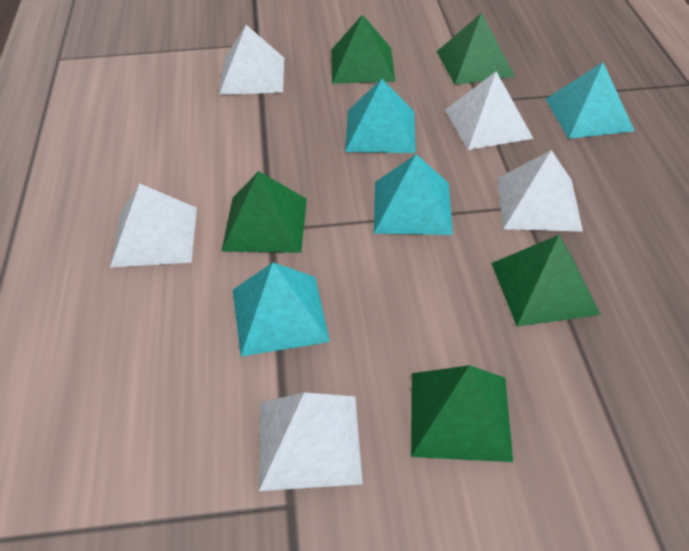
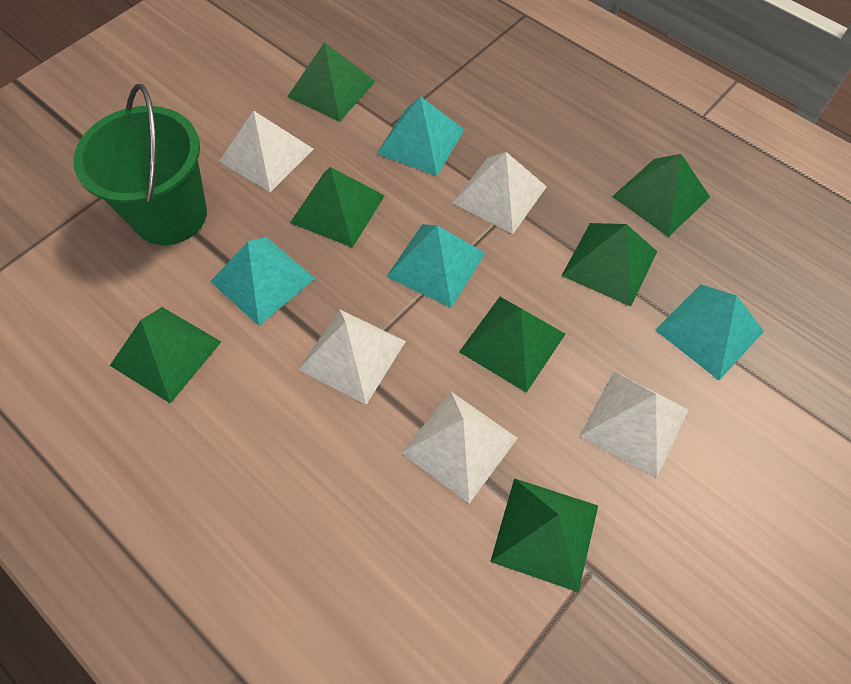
green bucket: 0 -> 1
green pyramid: 5 -> 7

